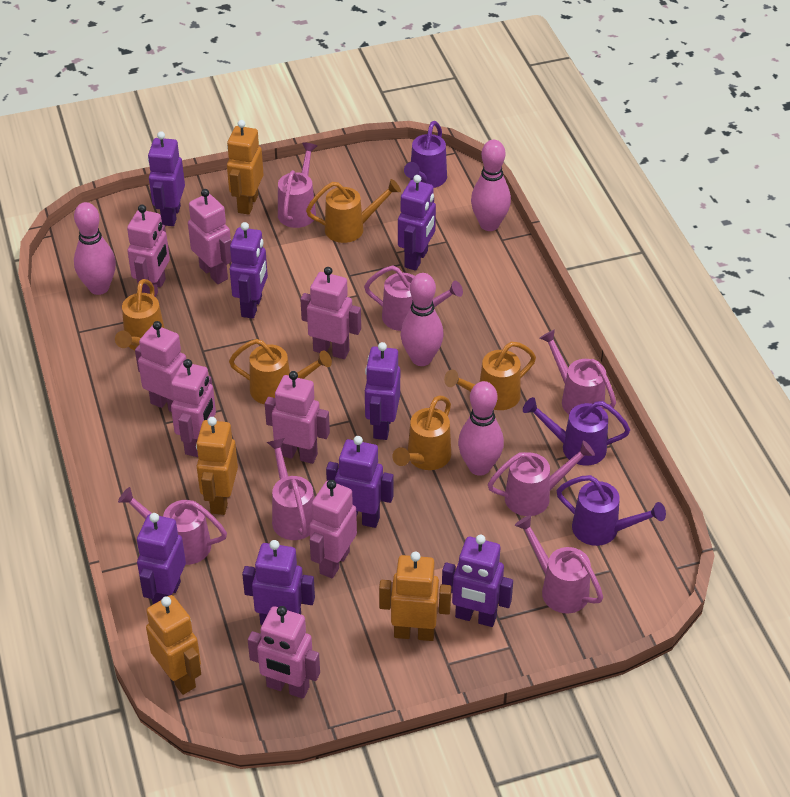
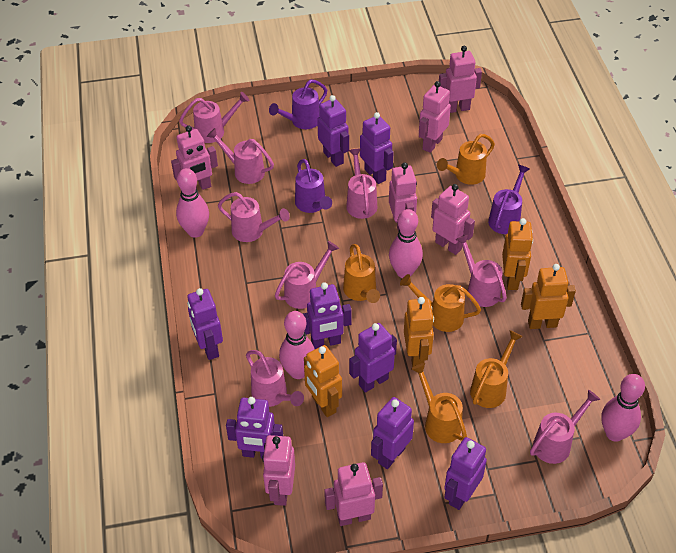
pink robot: 8 -> 7
pink watering can: 7 -> 8

